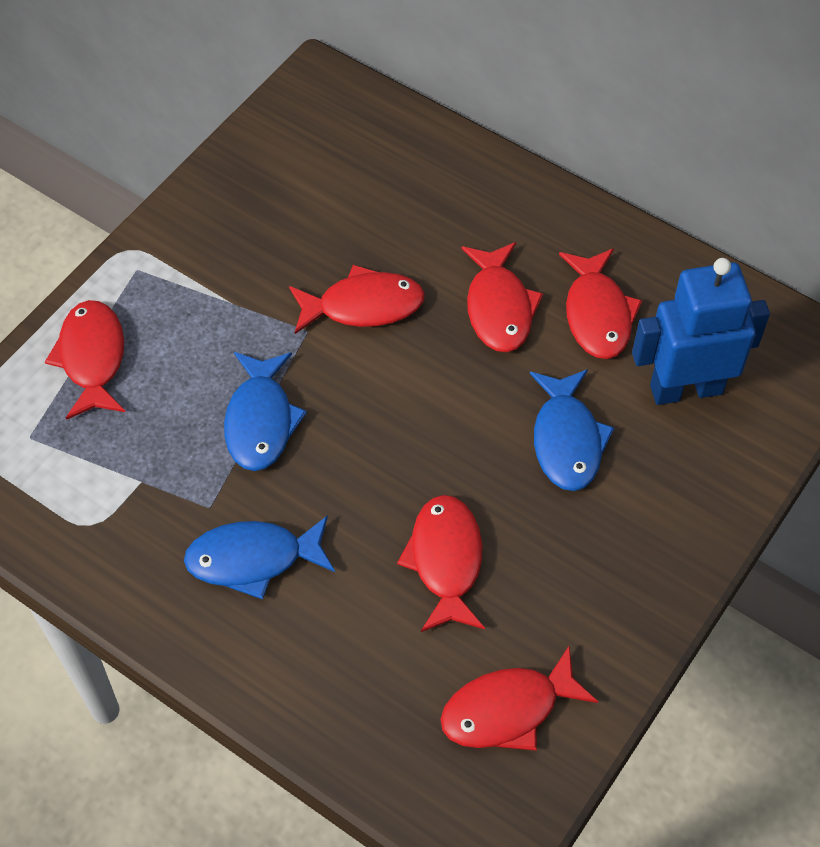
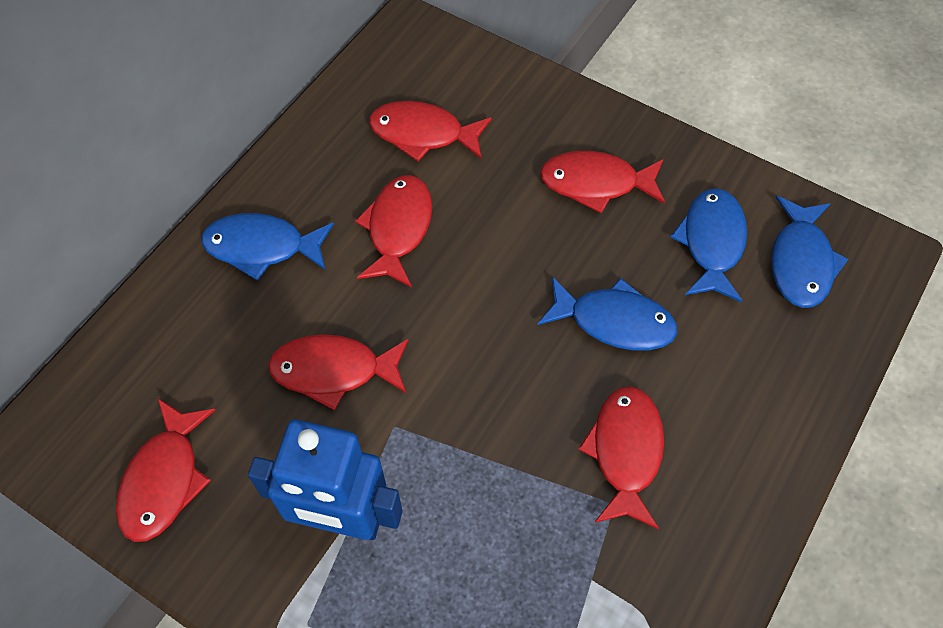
blue fish: 3 -> 4

